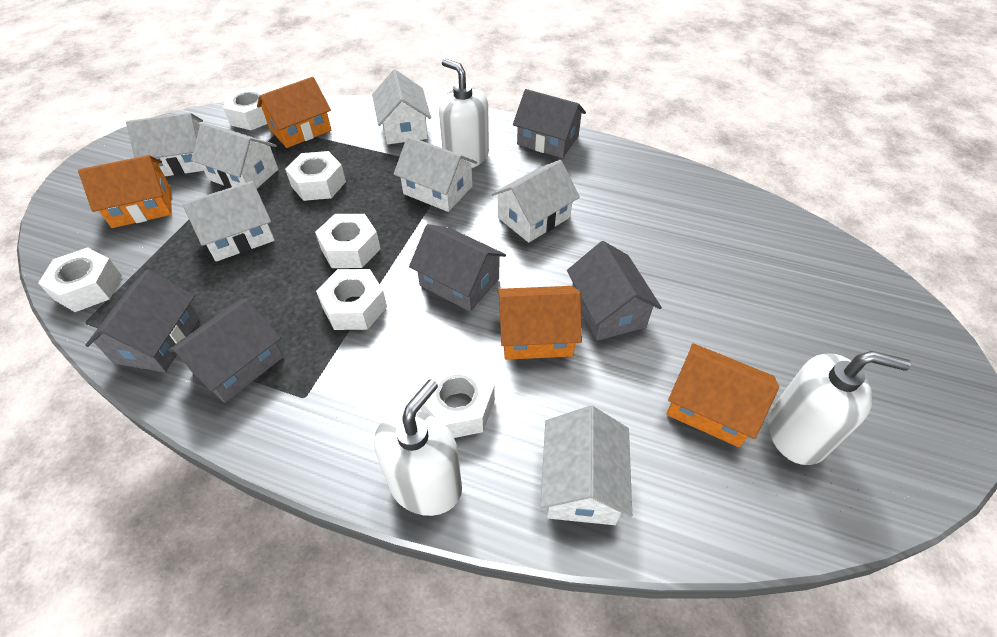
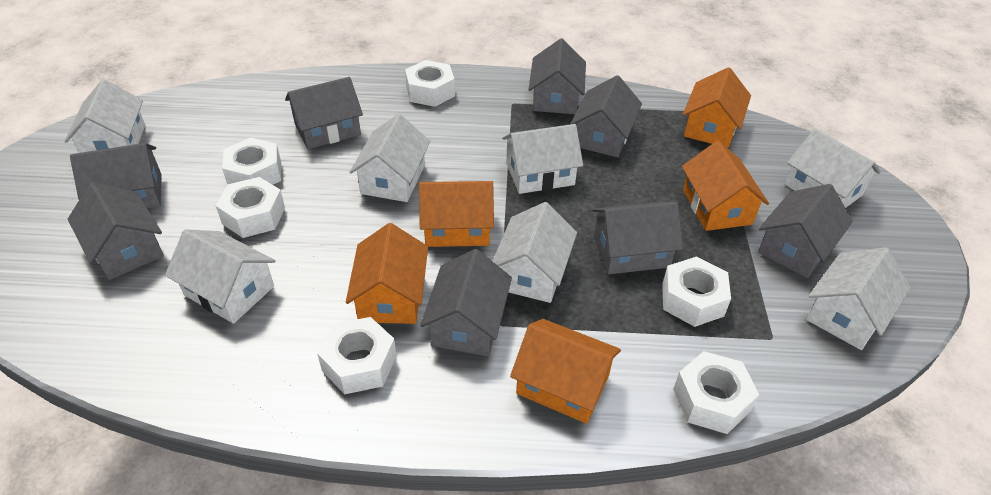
grey house: 5 -> 8
orange house: 4 -> 5
white soap dispenser: 3 -> 0

